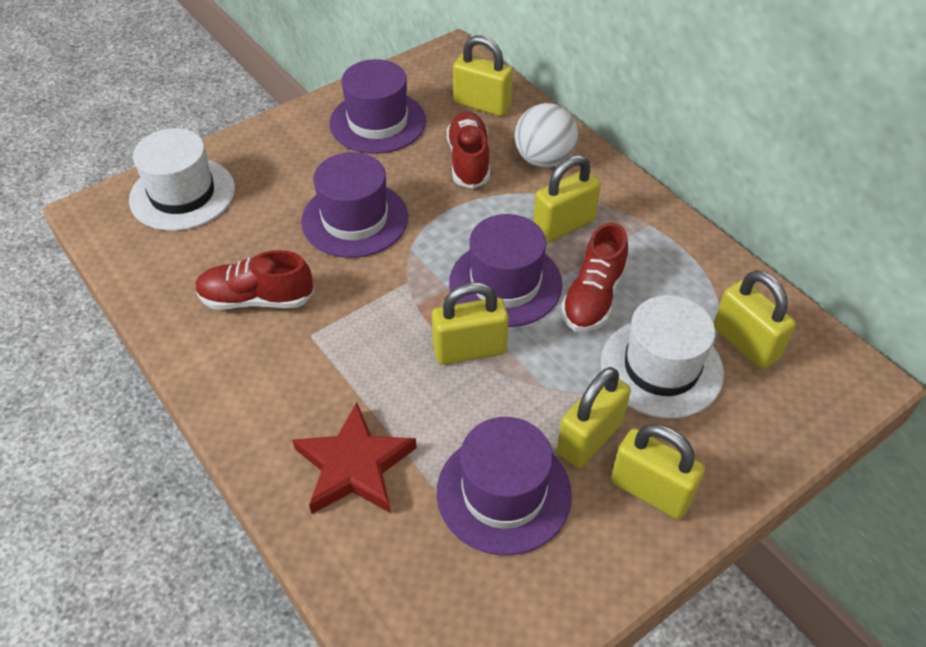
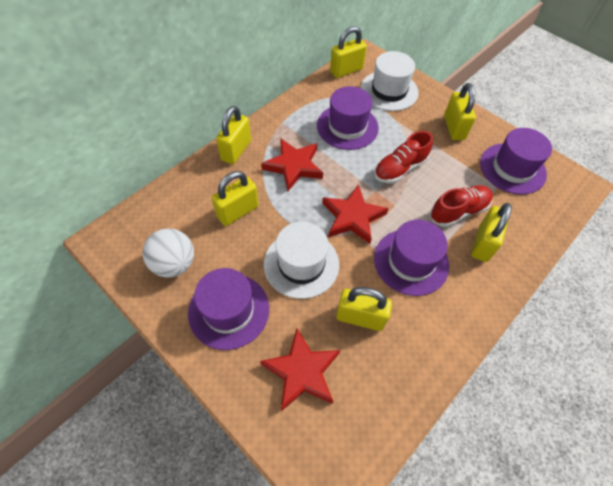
red shoe: 3 -> 2
red star: 1 -> 3

